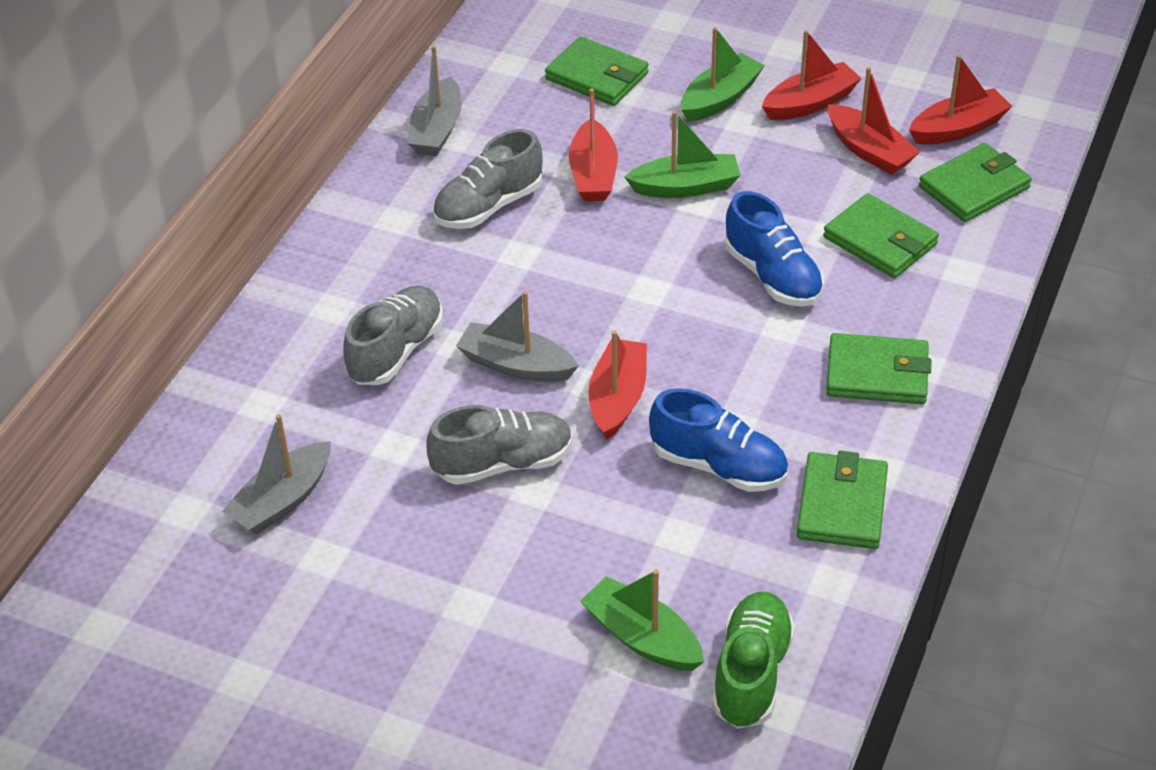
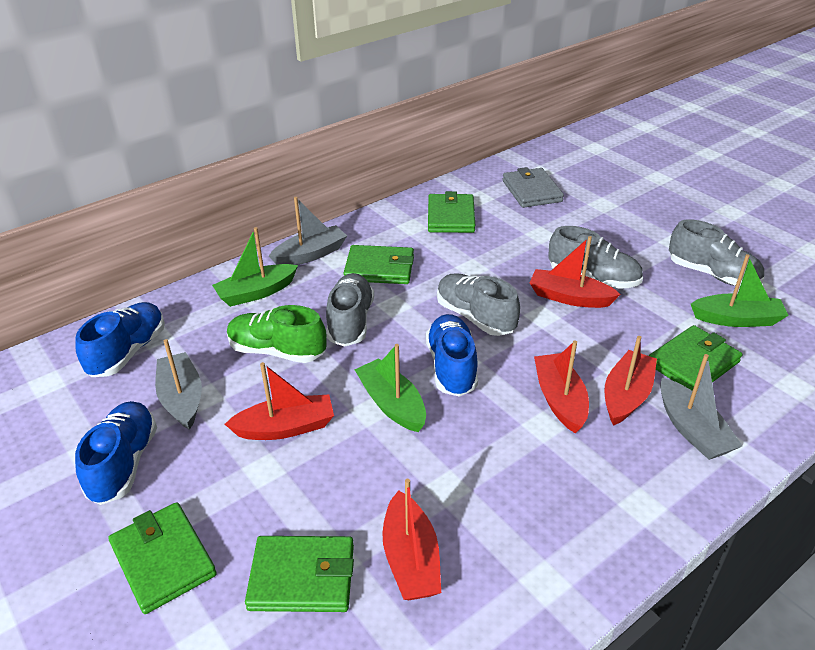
blue shoe: 2 -> 3
grey shoe: 3 -> 4
grey wallet: 0 -> 1

